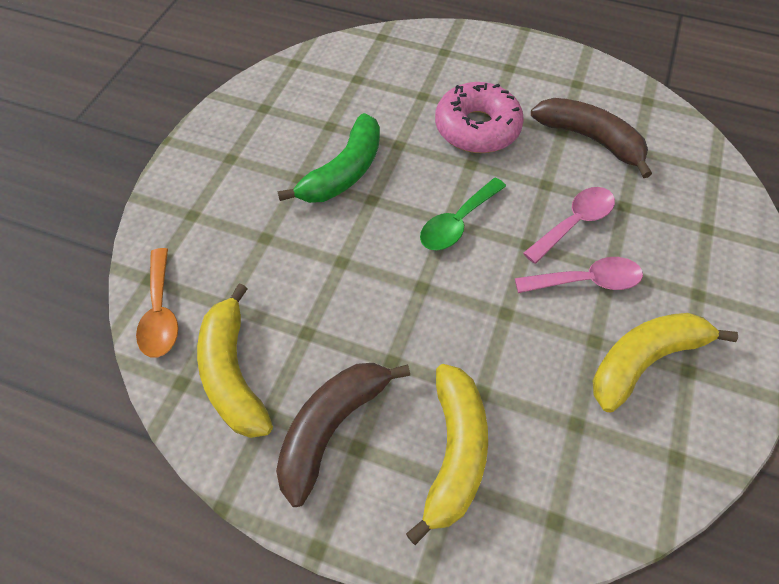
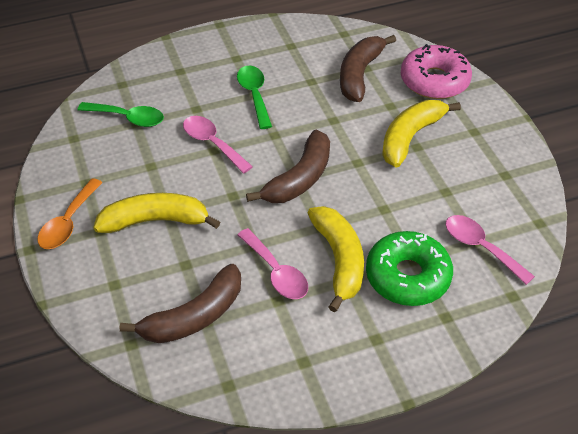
brown banana: 2 -> 3
green banana: 1 -> 0
green donut: 0 -> 1
green spoon: 1 -> 2
pink spoon: 2 -> 3

